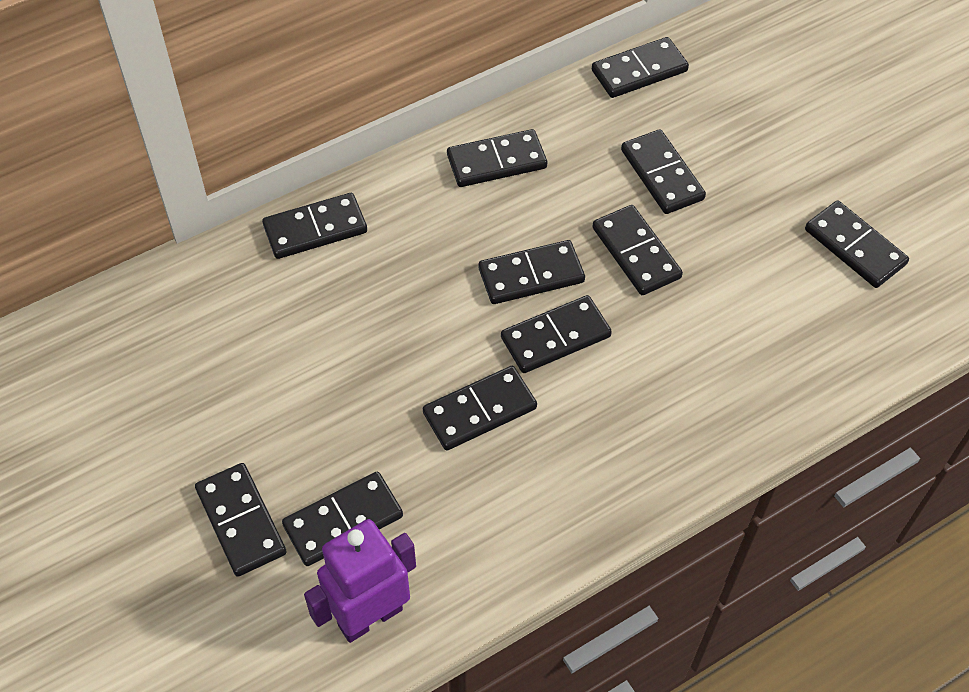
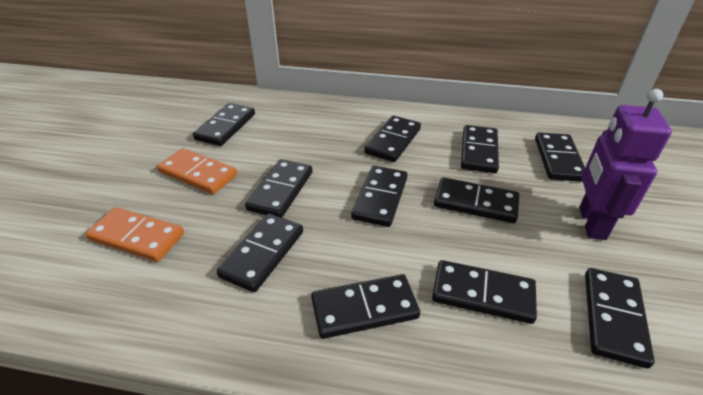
orange domino: 0 -> 2

